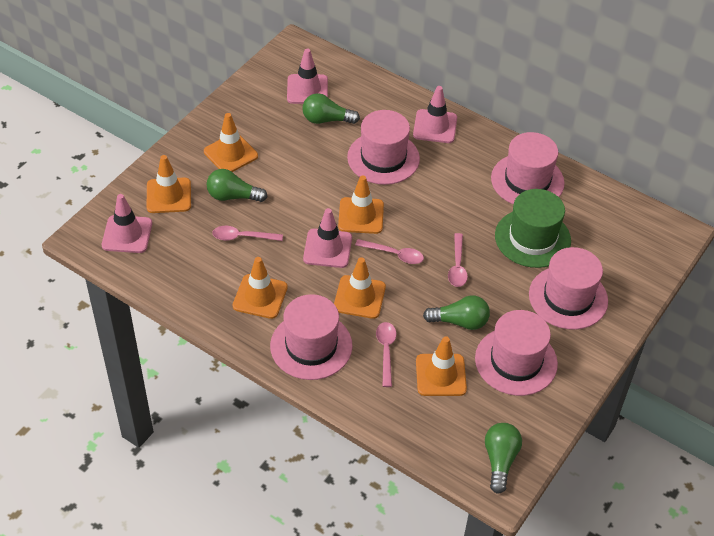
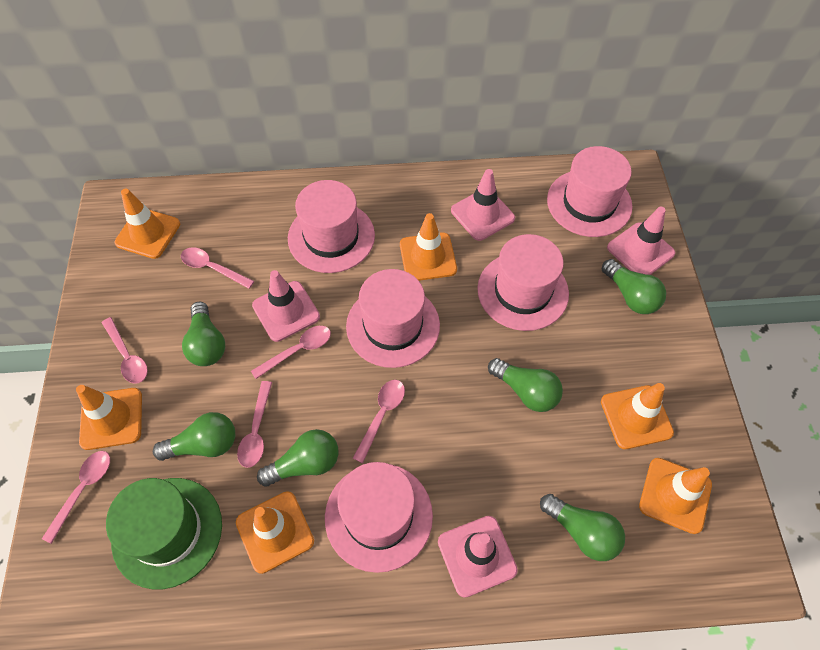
green light bulb: 4 -> 6
pink spoon: 4 -> 6

